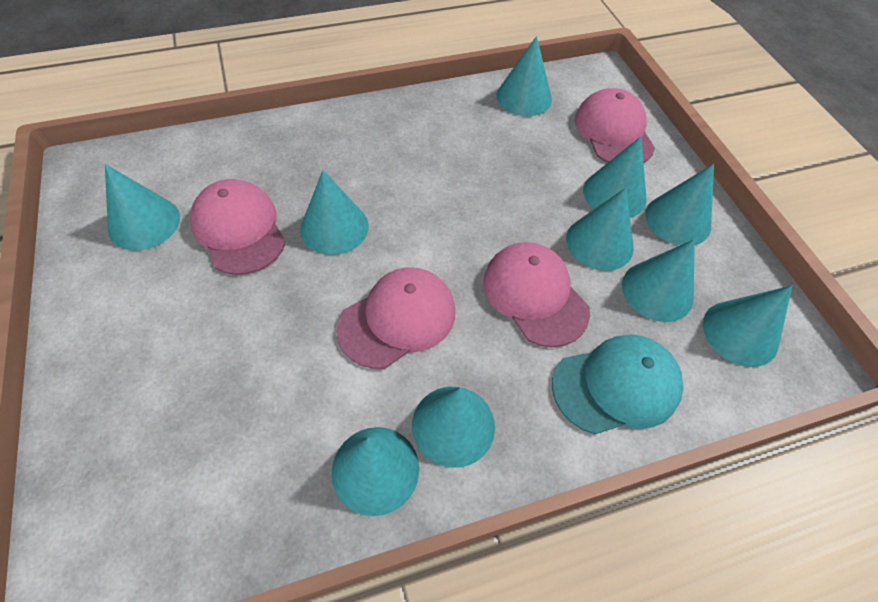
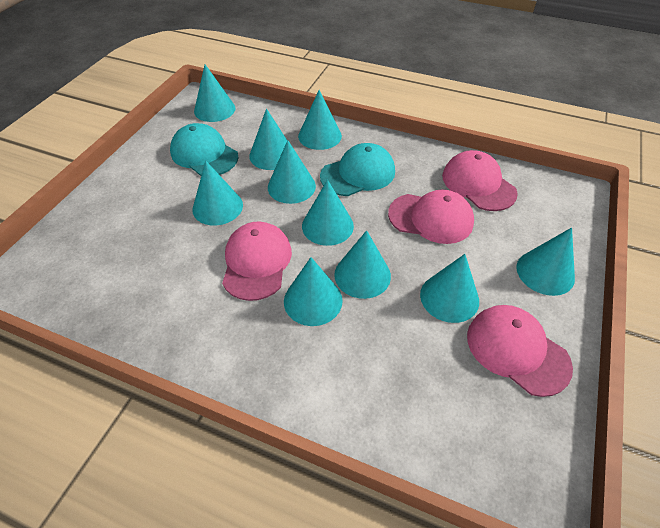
turquoise cap: 1 -> 2

